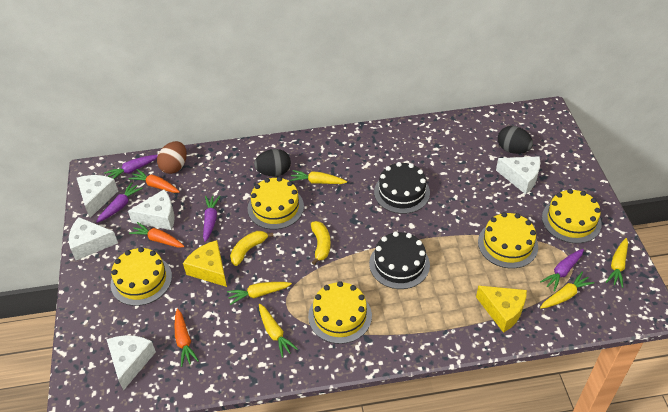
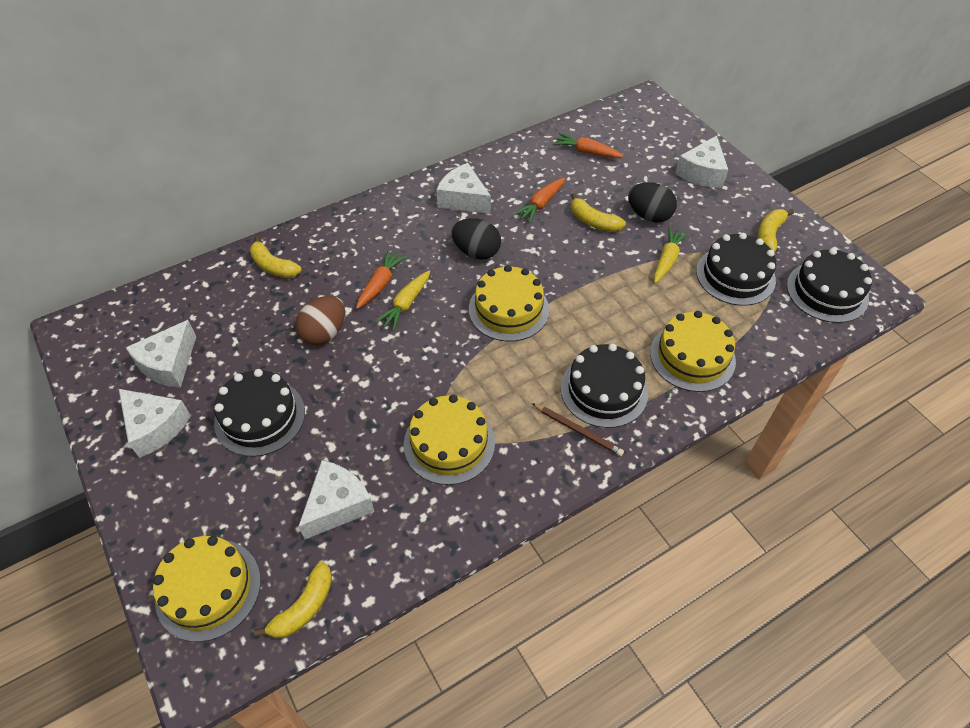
black cake: 2 -> 4
brown pencil: 0 -> 1
purple carrot: 4 -> 0
yellow banana: 2 -> 4
yellow cake: 5 -> 4
yellow carrot: 5 -> 2
yellow cheese: 2 -> 0

